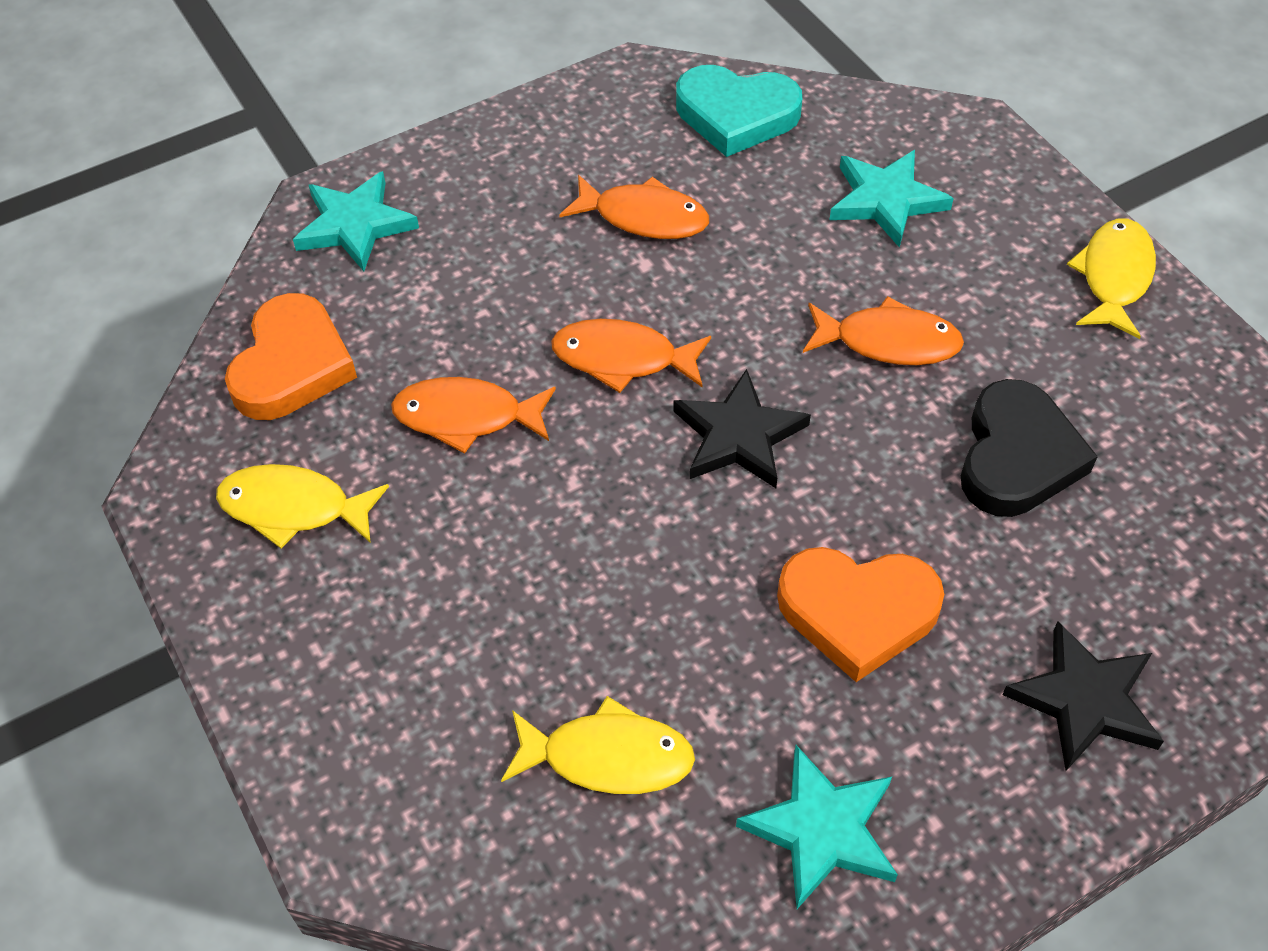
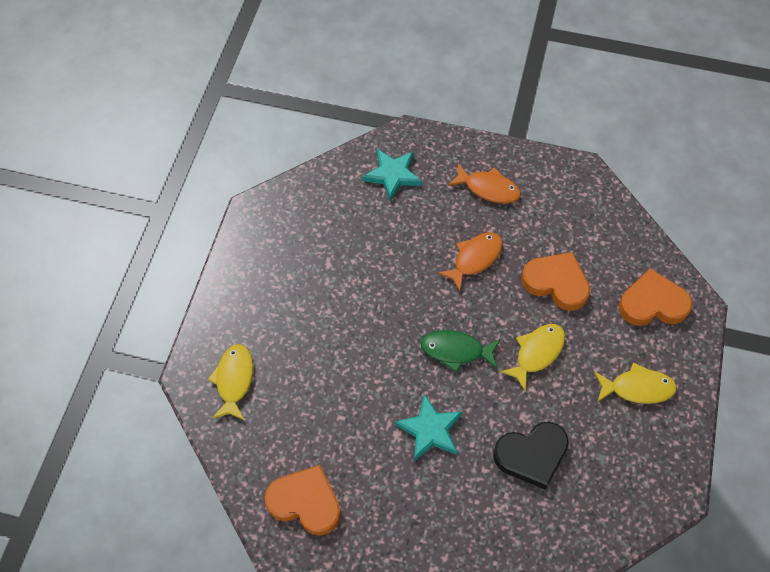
black star: 2 -> 0
green fish: 0 -> 1
orange fish: 4 -> 2
orange heart: 2 -> 3
turquoise heart: 1 -> 0
turquoise star: 3 -> 2

